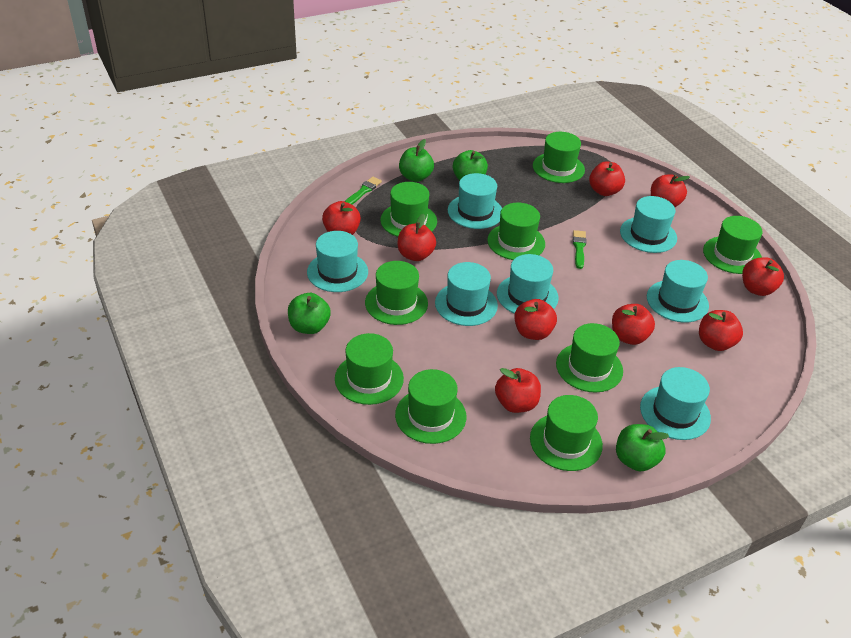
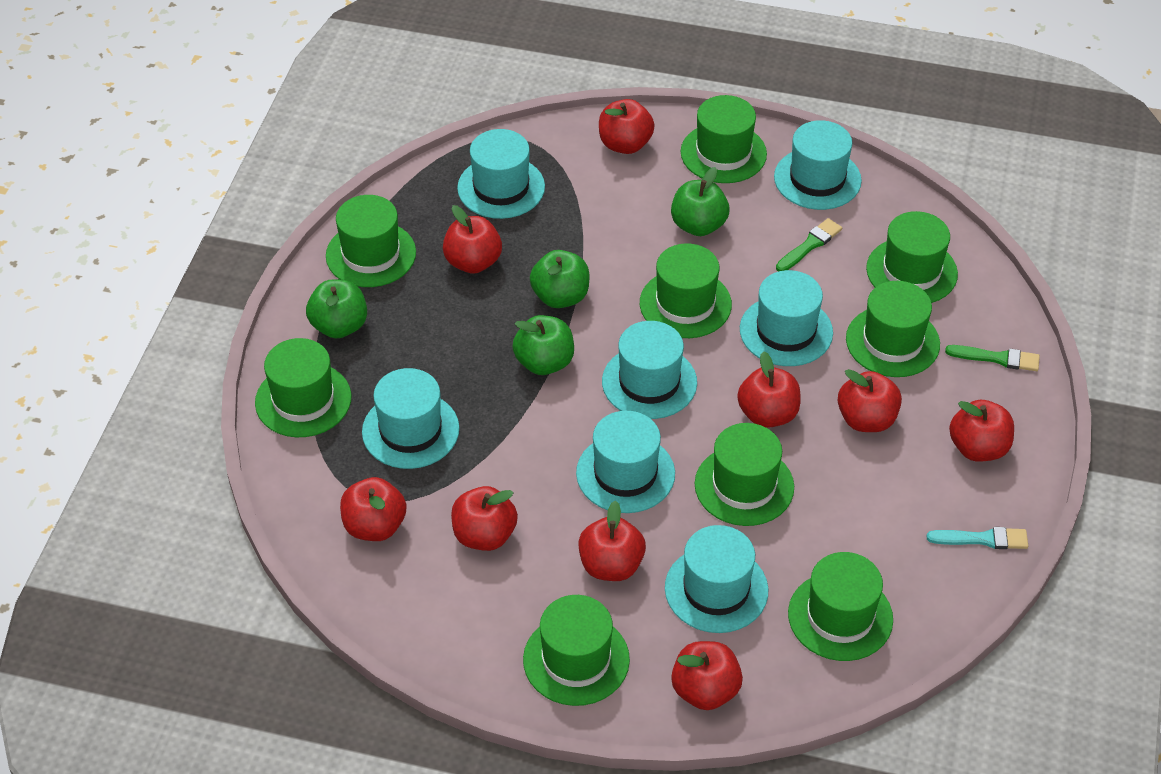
turquoise brush: 0 -> 1

